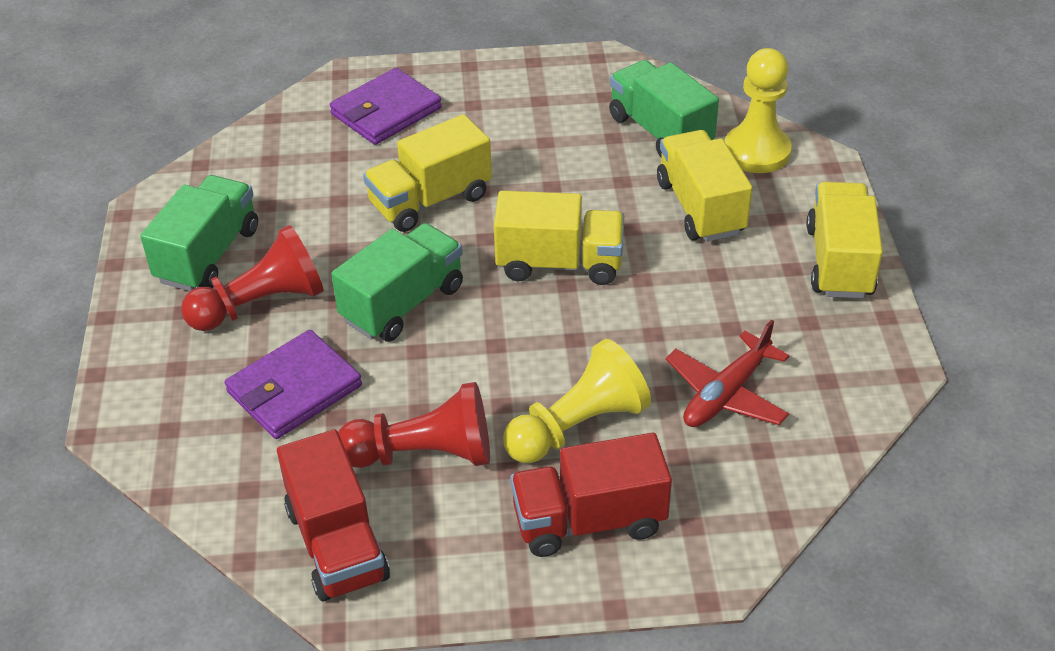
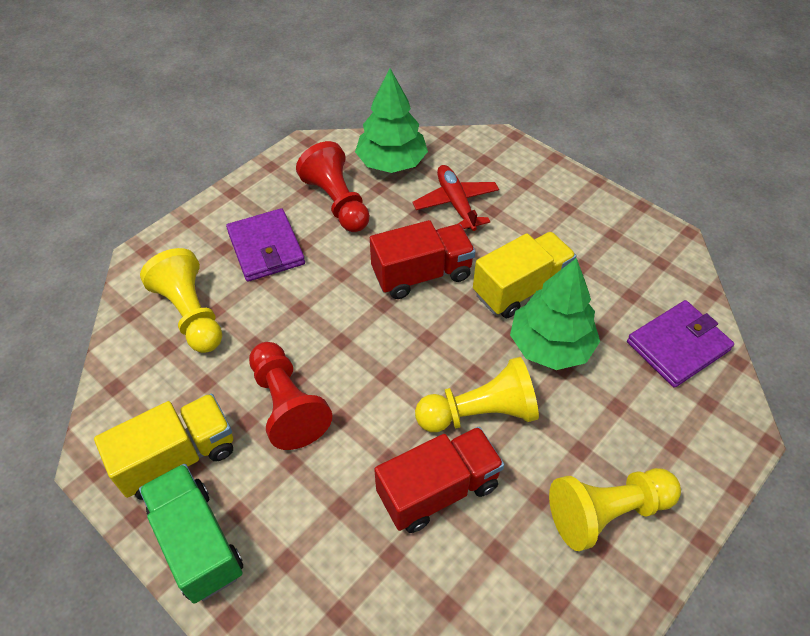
green tree: 0 -> 2
green truck: 3 -> 1
yellow pawn: 2 -> 3
yellow truck: 4 -> 2

